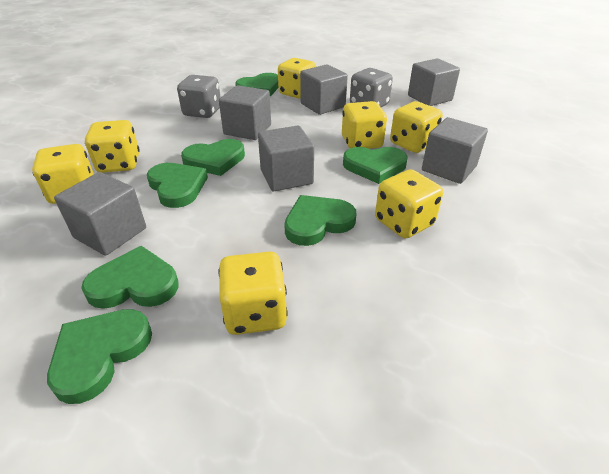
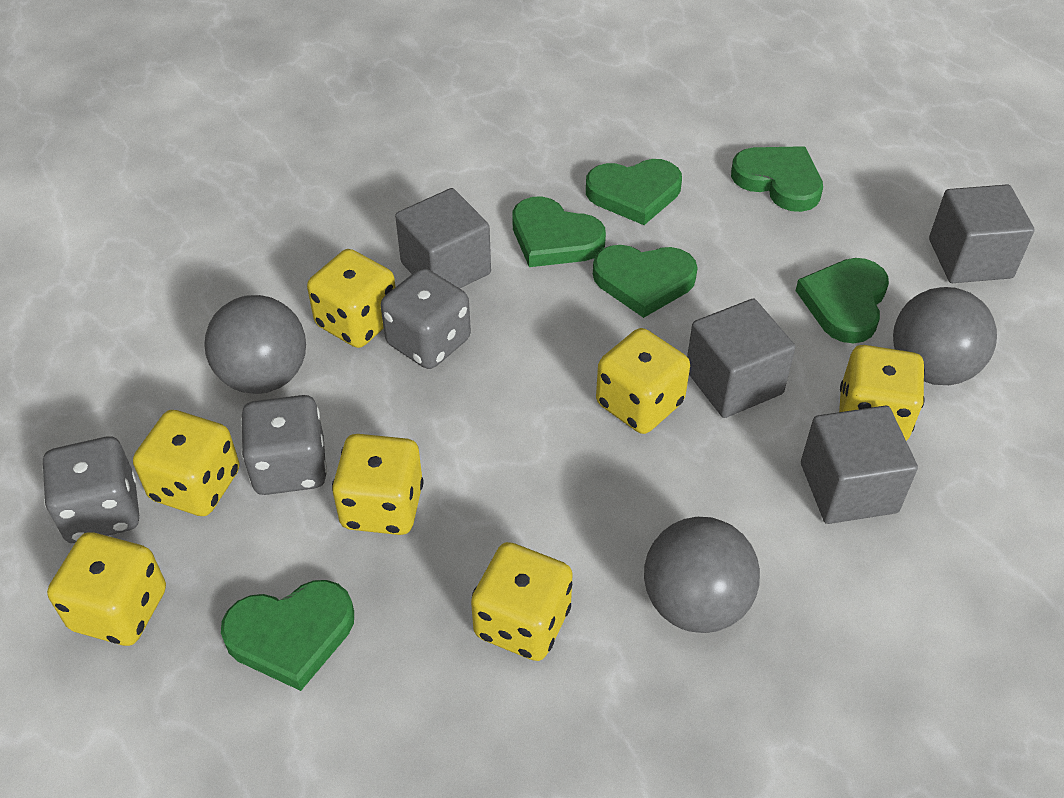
green heart: 7 -> 6
grey ball: 0 -> 3
grey cube: 6 -> 4
grey dice: 2 -> 3

